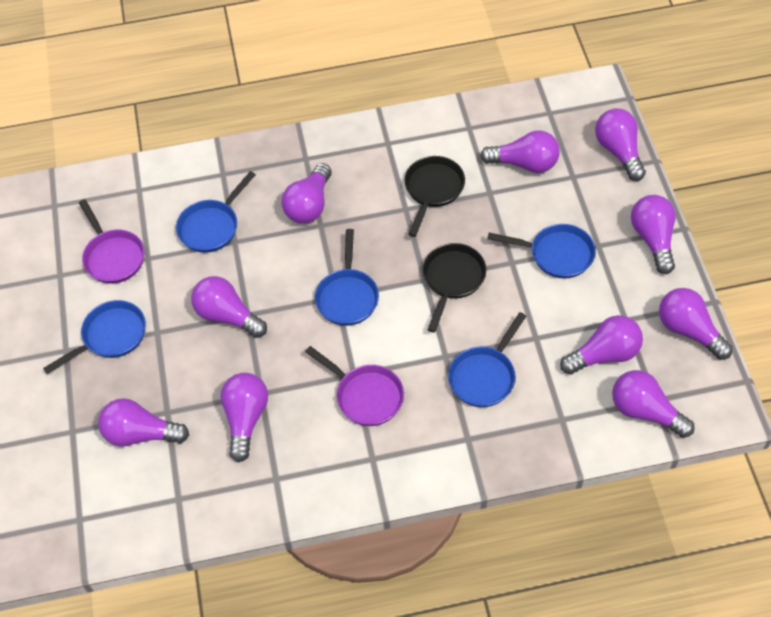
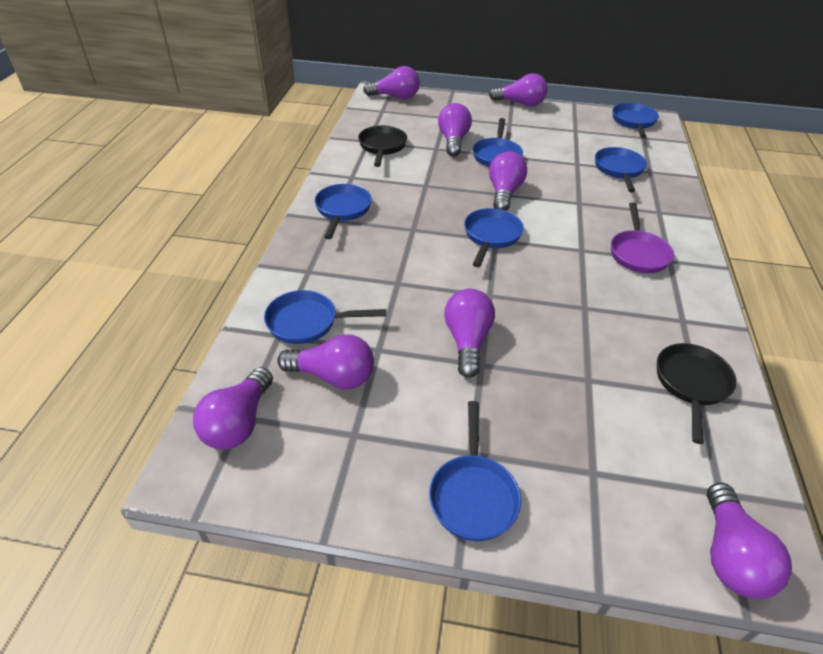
blue pan: 5 -> 7
purple light bulb: 10 -> 8
purple pan: 2 -> 1

